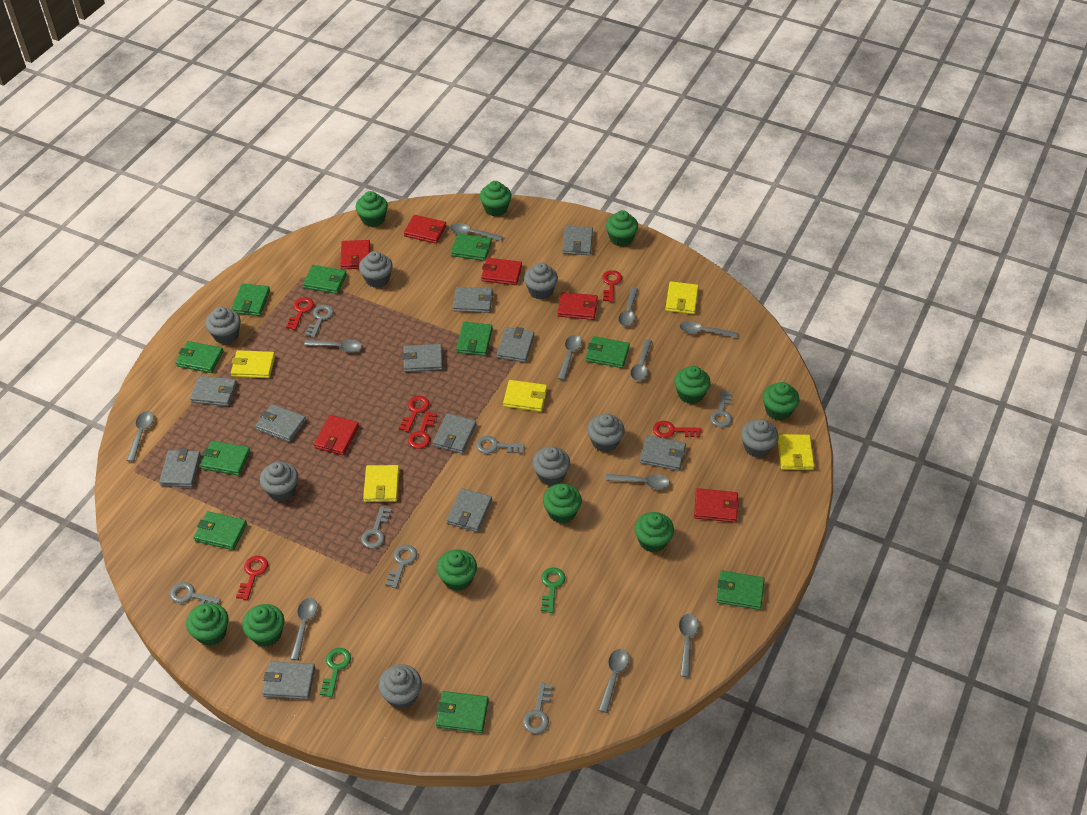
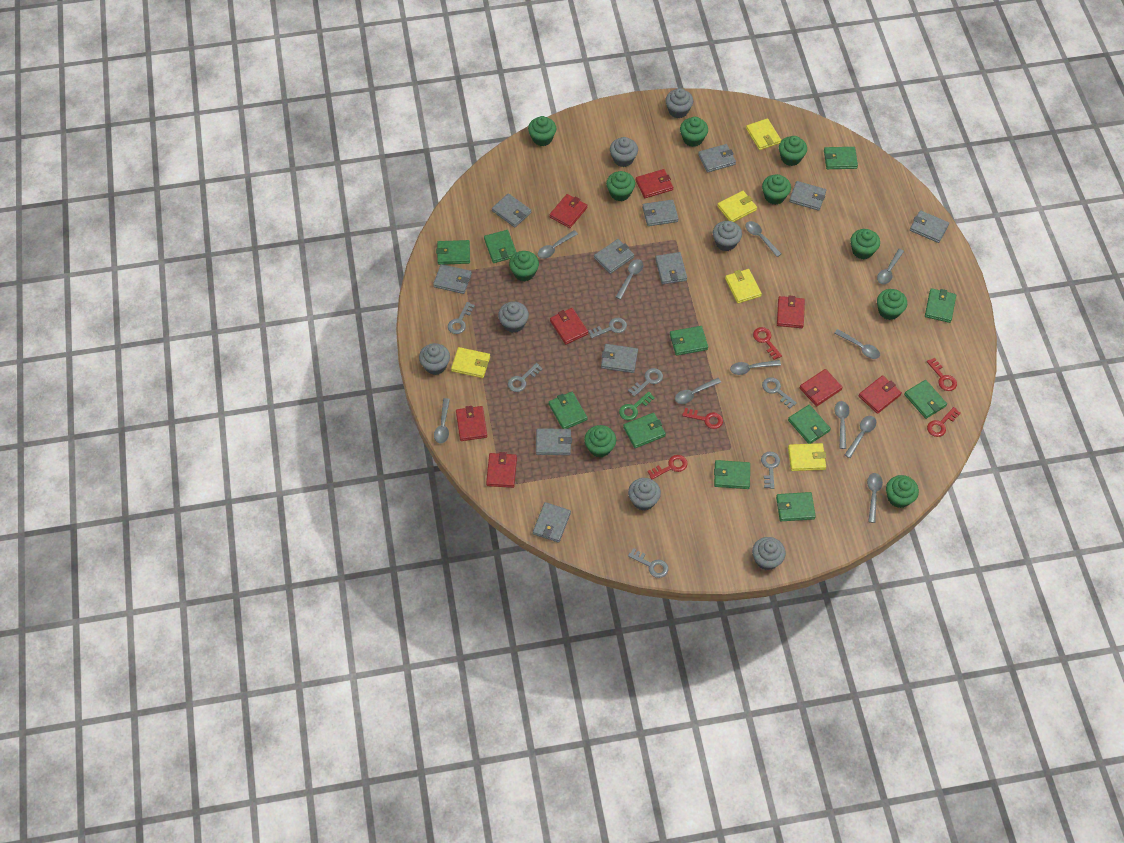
green key: 2 -> 1
green wallet: 10 -> 11
grey cupcake: 8 -> 7
red key: 6 -> 5
red wallet: 6 -> 8

